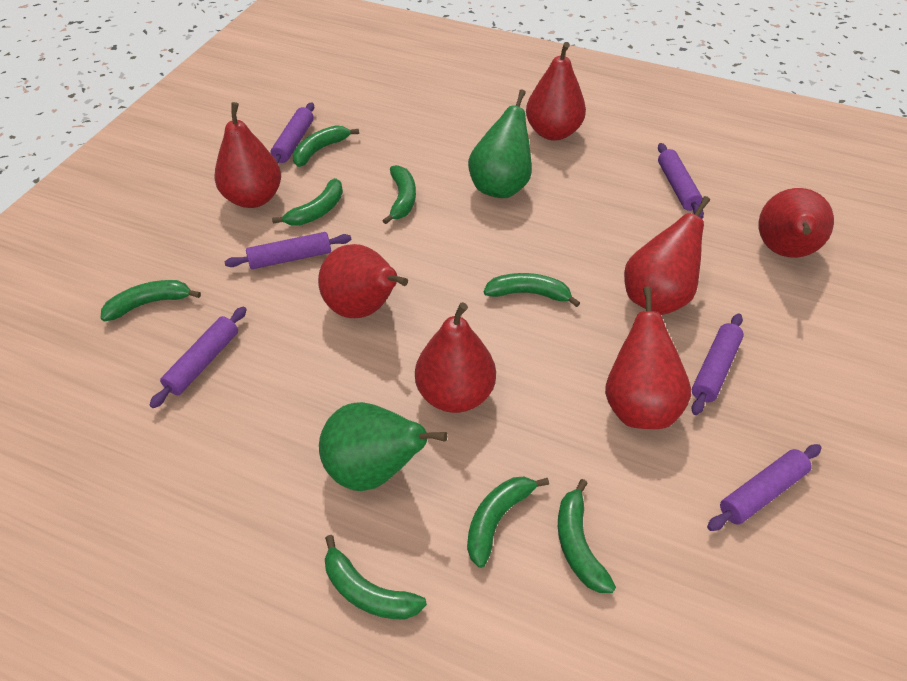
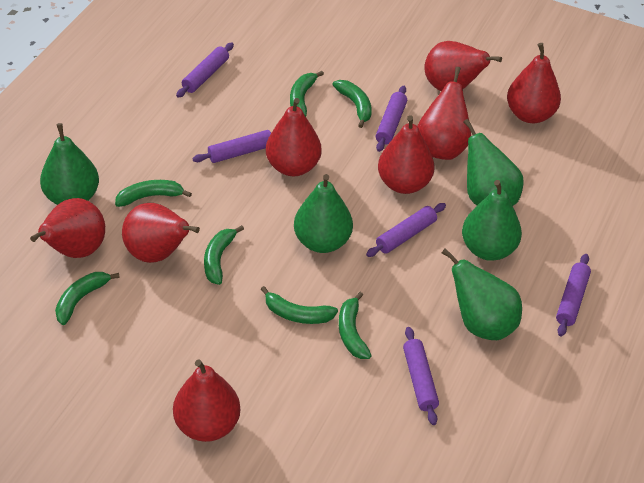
green banana: 8 -> 7
green pear: 2 -> 5
red pear: 7 -> 8

